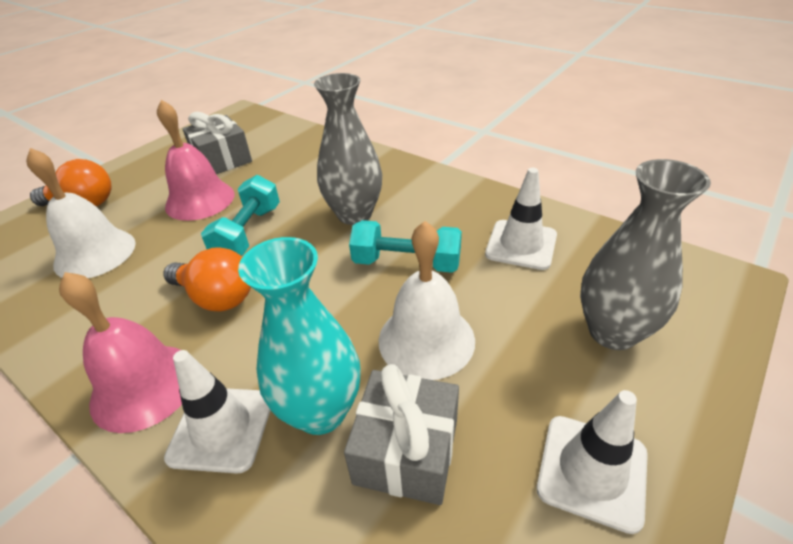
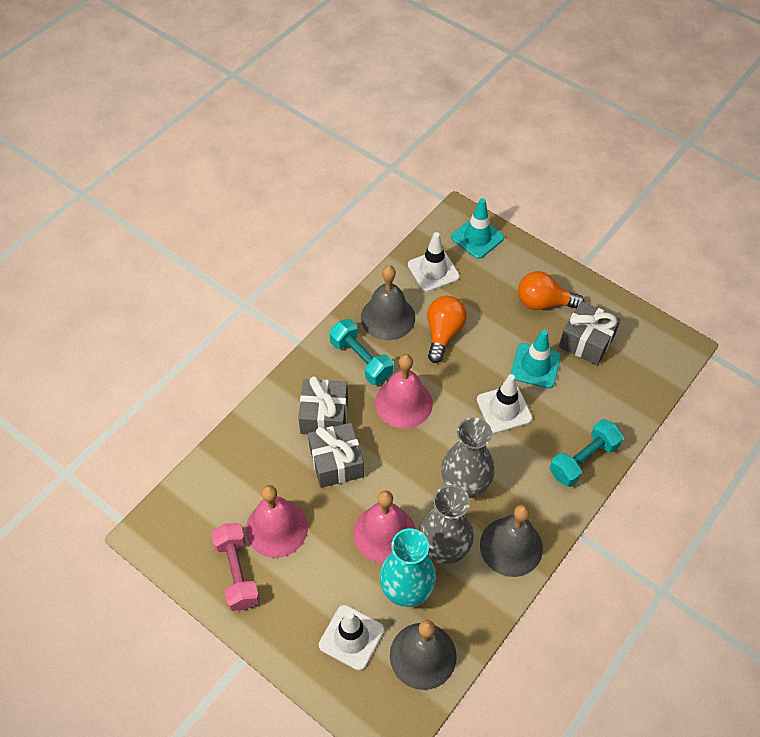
grey bell: 0 -> 3
grey gift: 2 -> 3
pink bell: 2 -> 3
pink dumbbell: 0 -> 1
turquoise traffic cone: 0 -> 2
white bell: 2 -> 0

